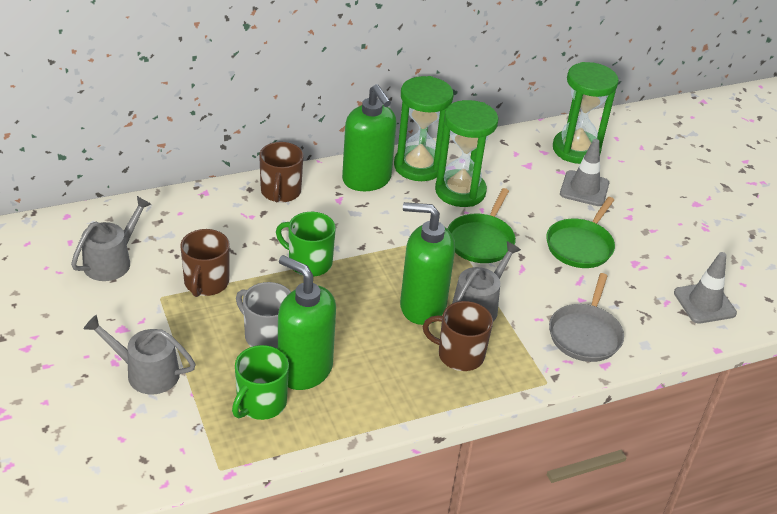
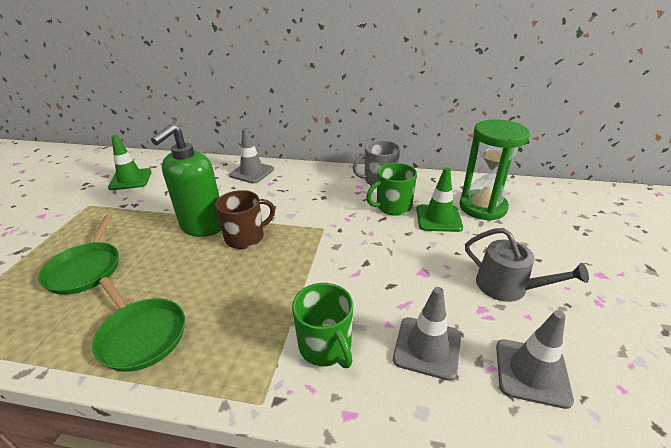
brown mug: 3 -> 1
green hourglass: 3 -> 1
green soap dispenser: 3 -> 1
green traffic cone: 0 -> 2
grey pan: 1 -> 0
grey traffic cone: 2 -> 3
grey watering can: 3 -> 1

